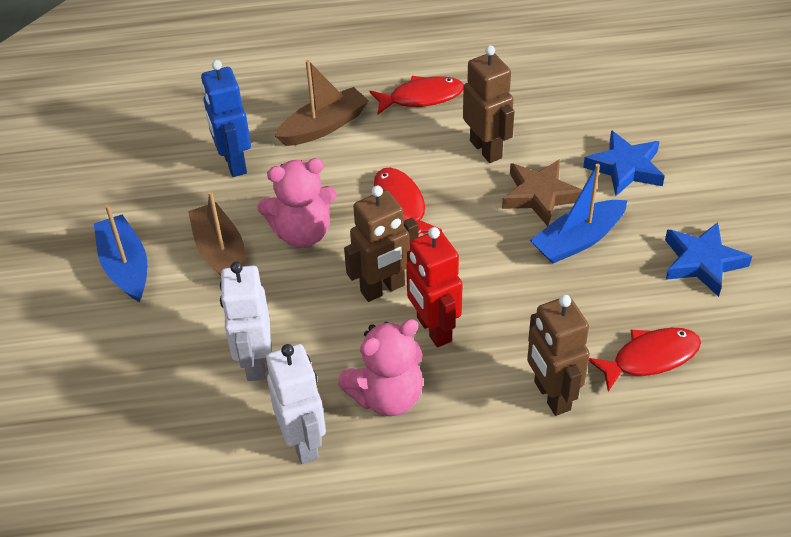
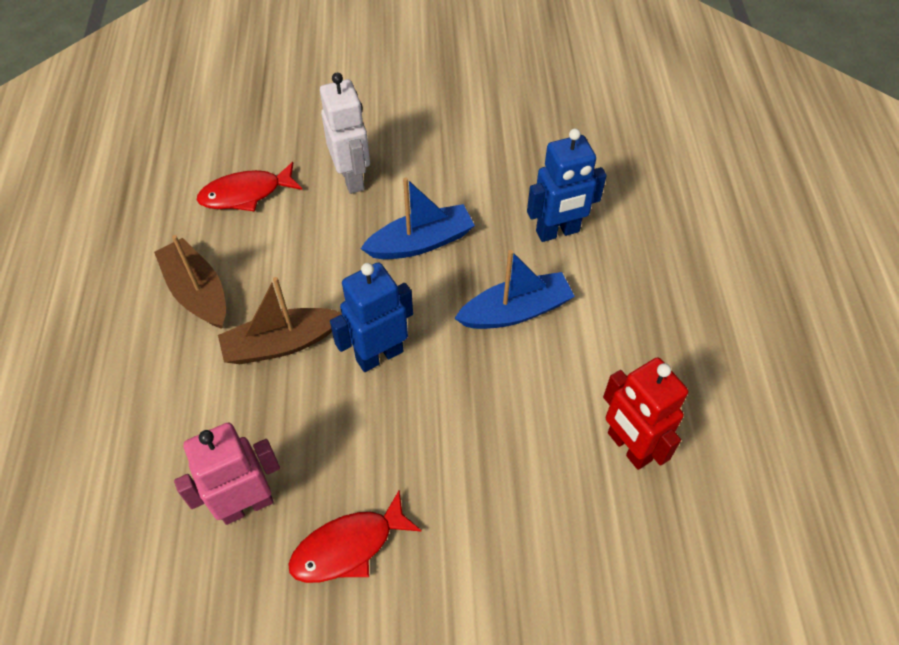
blue robot: 1 -> 2
blue star: 2 -> 0
brown robot: 3 -> 0
brown star: 1 -> 0
pink robot: 0 -> 1
pink teddy bear: 2 -> 0
red fish: 3 -> 2
white robot: 2 -> 1

